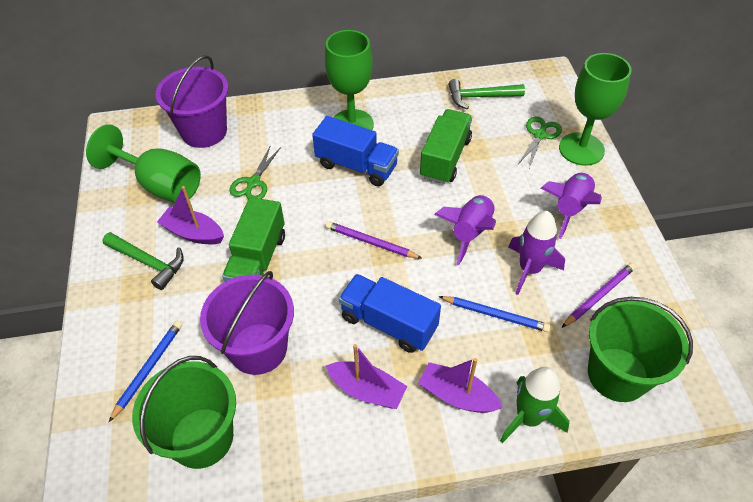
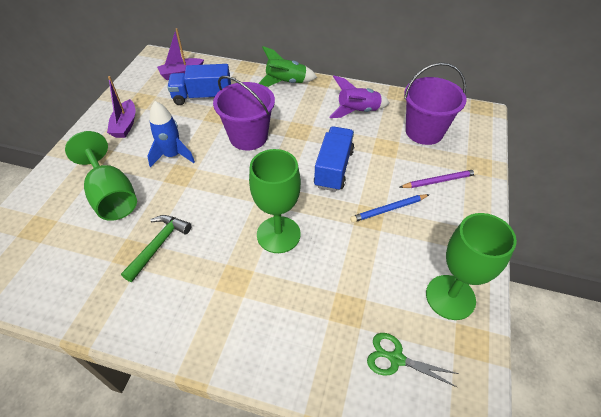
blue pencil: 2 -> 1
blue rocket: 0 -> 1
green bucket: 2 -> 0
green hammer: 2 -> 1
green scissors: 2 -> 1
green truck: 2 -> 0
purple boat: 3 -> 2
purple pencil: 2 -> 1
purple rocket: 3 -> 1

